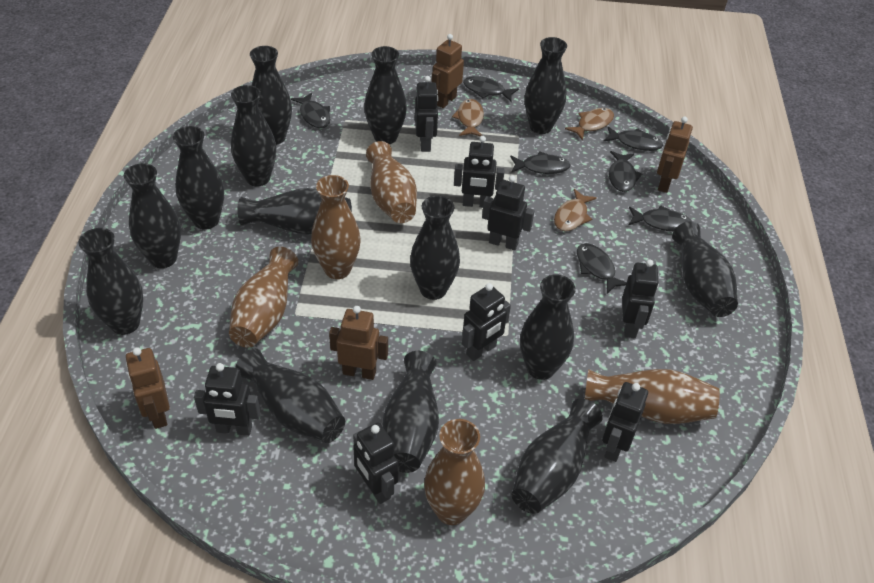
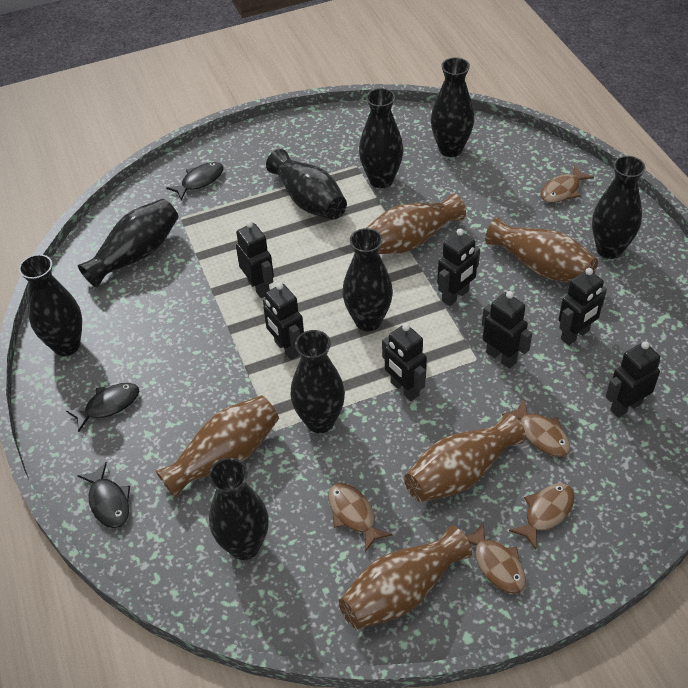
black fish: 7 -> 3
black robot: 8 -> 7
black vase: 14 -> 9
brown fish: 3 -> 5
brown robot: 4 -> 0

